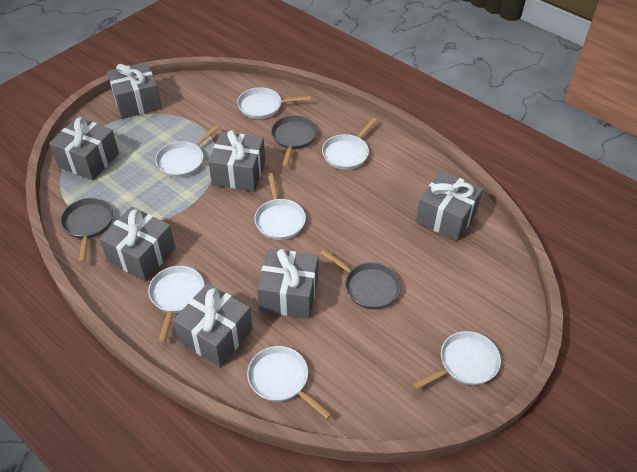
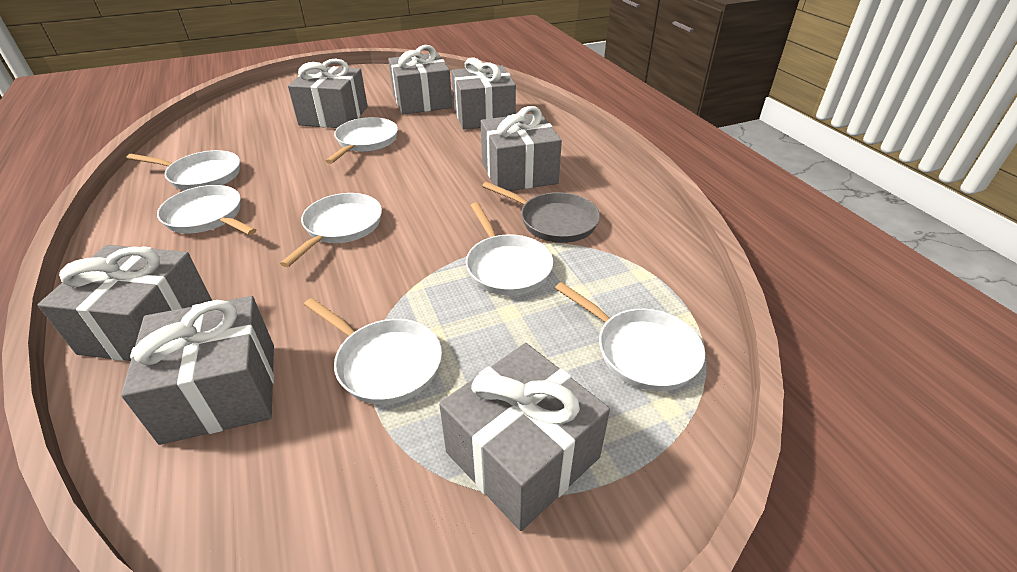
grey pan: 3 -> 1

